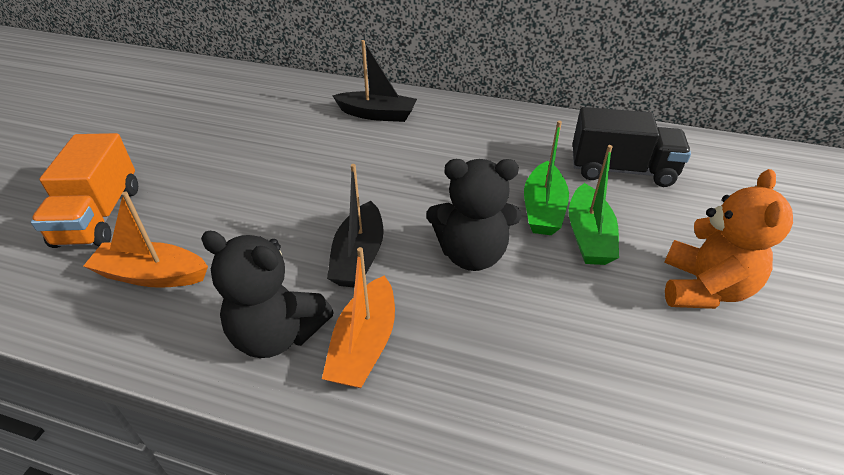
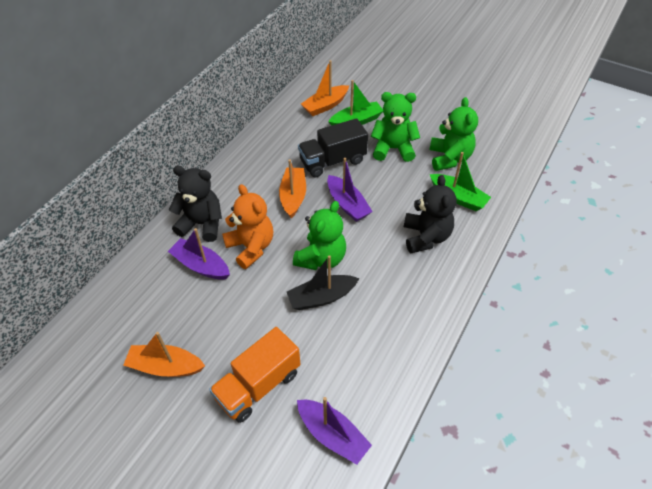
black boat: 2 -> 1
green teddy bear: 0 -> 3
orange boat: 2 -> 3
purple boat: 0 -> 3

